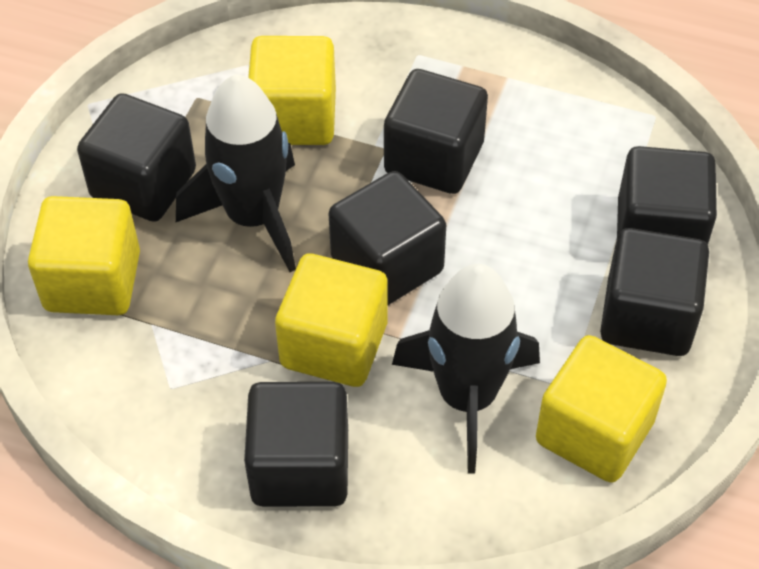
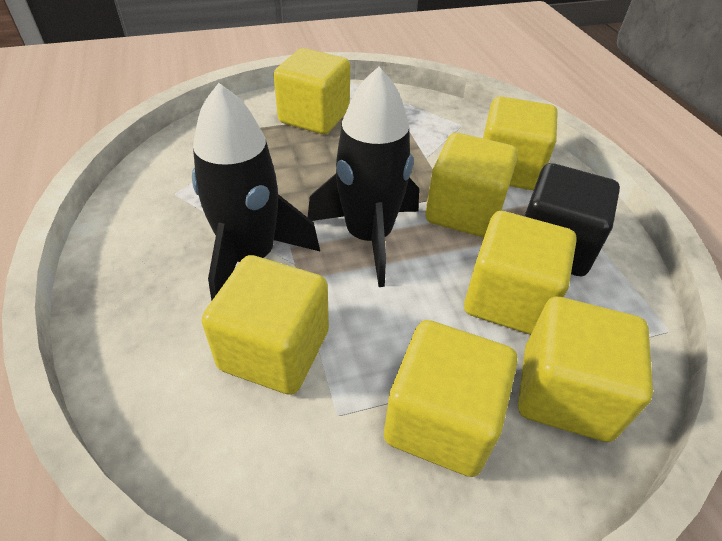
black cube: 6 -> 1
yellow cube: 4 -> 7

